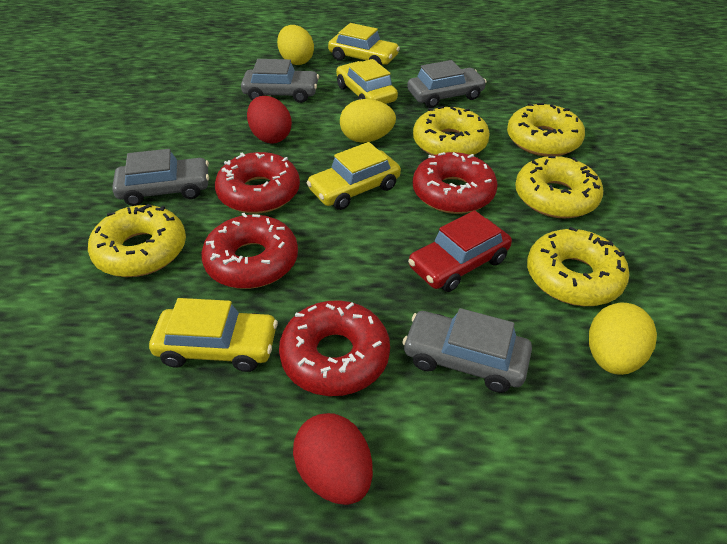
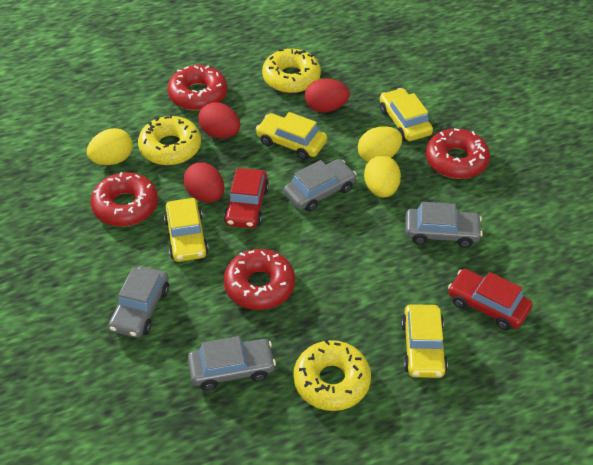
red car: 1 -> 2
red egg: 2 -> 3
yellow donut: 5 -> 3

